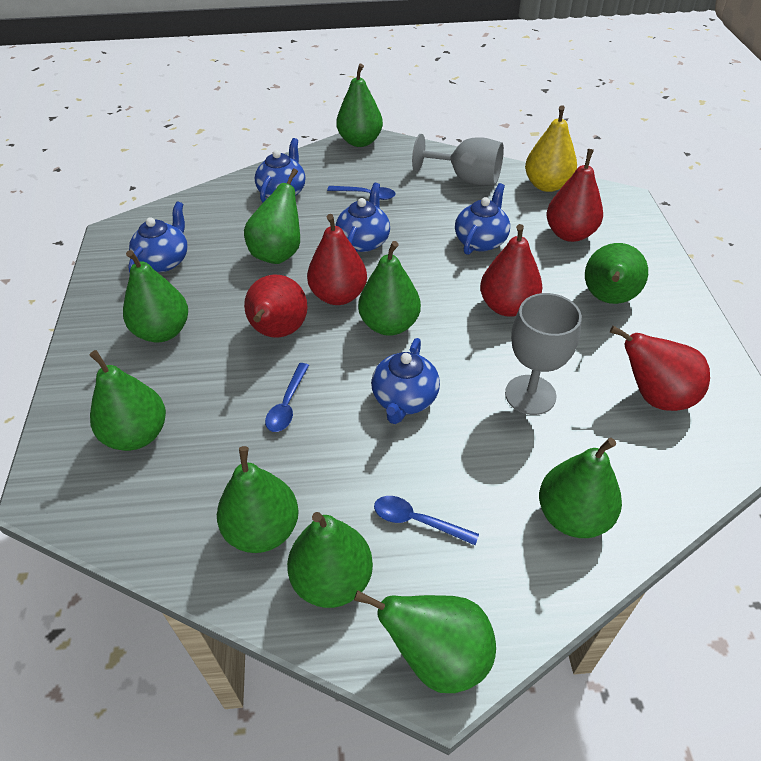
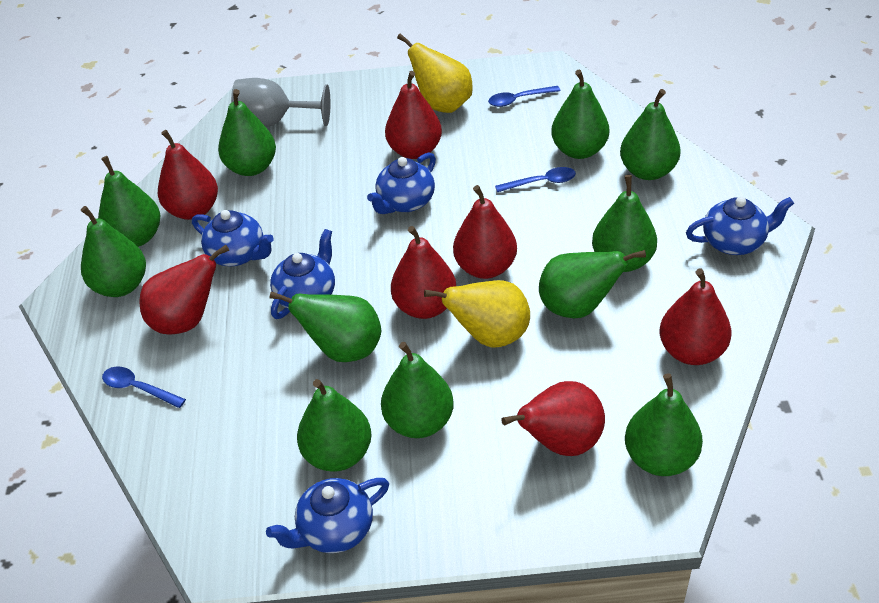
green pear: 10 -> 11
grey goblet: 2 -> 1
red pear: 5 -> 7
yellow pear: 1 -> 2

